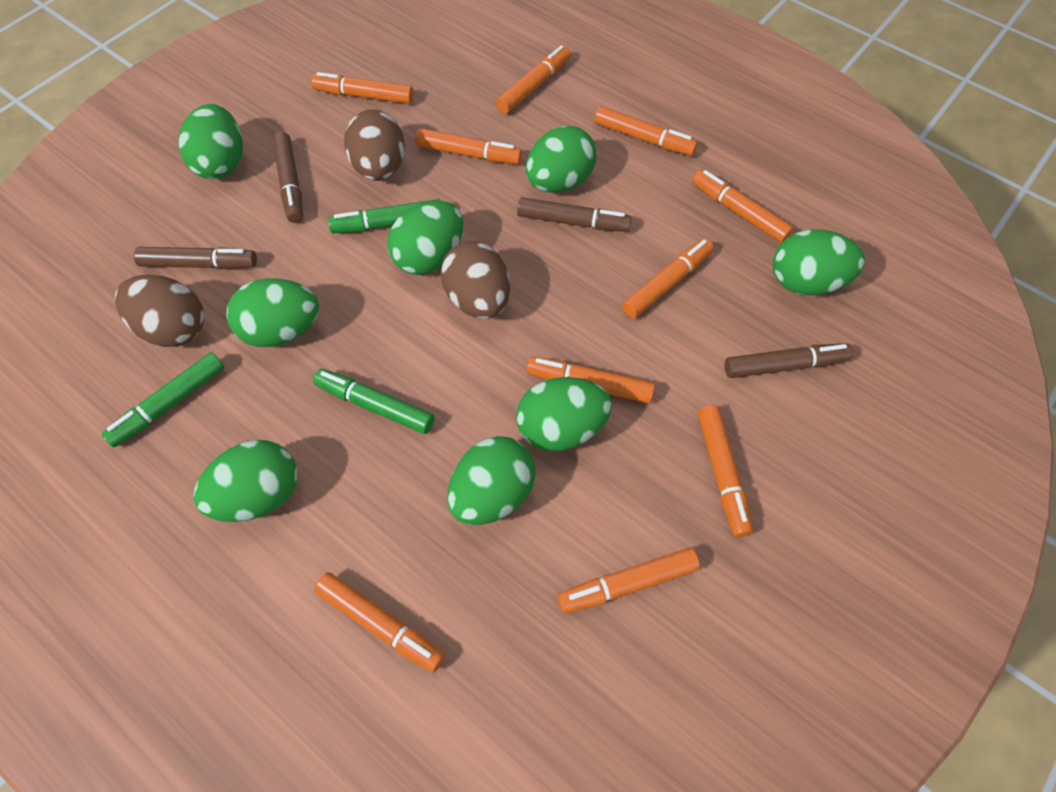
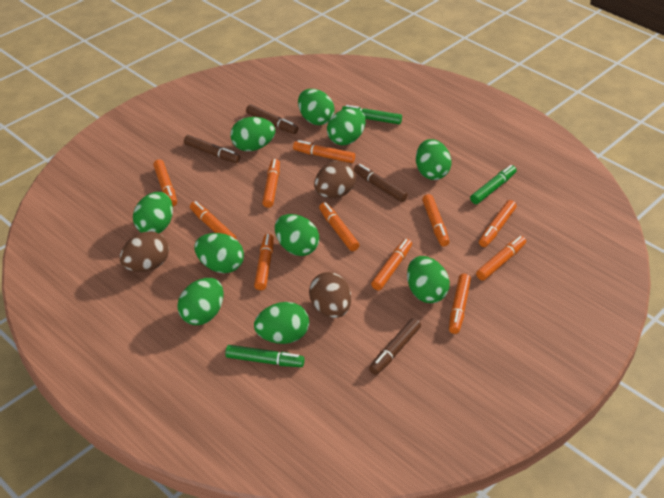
green egg: 8 -> 10
orange marker: 10 -> 11

